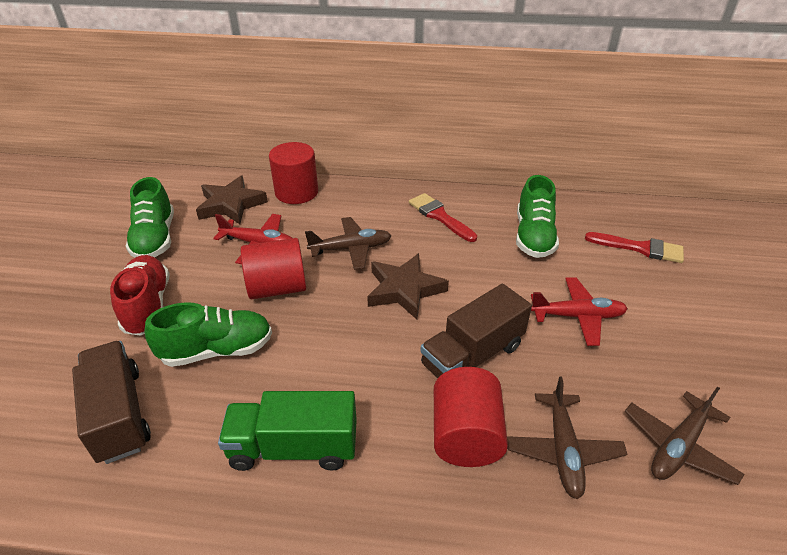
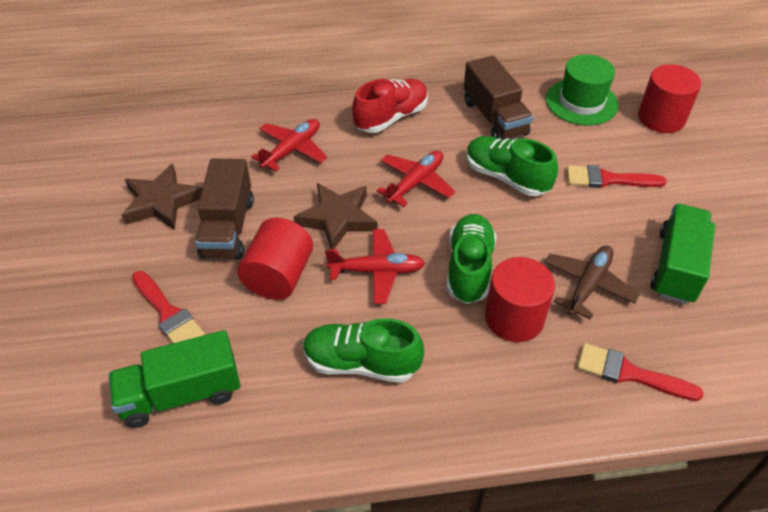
brown plane: 3 -> 1
green hat: 0 -> 1
green truck: 1 -> 2
red brush: 2 -> 3
red plane: 2 -> 3

